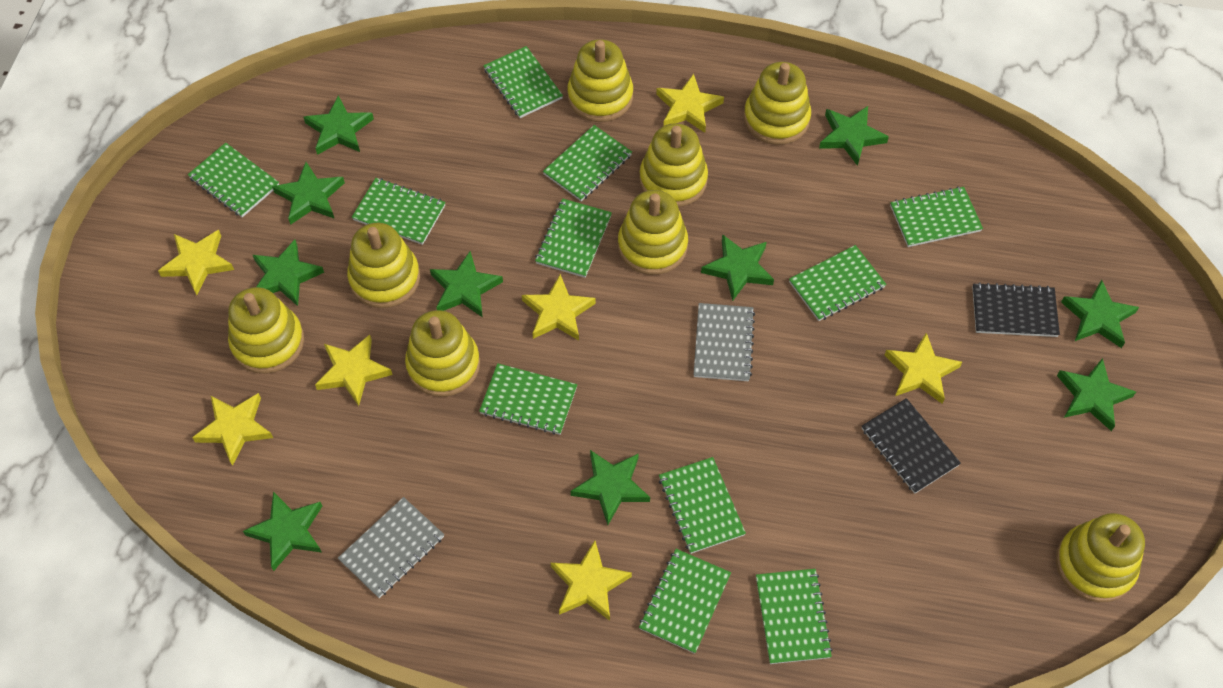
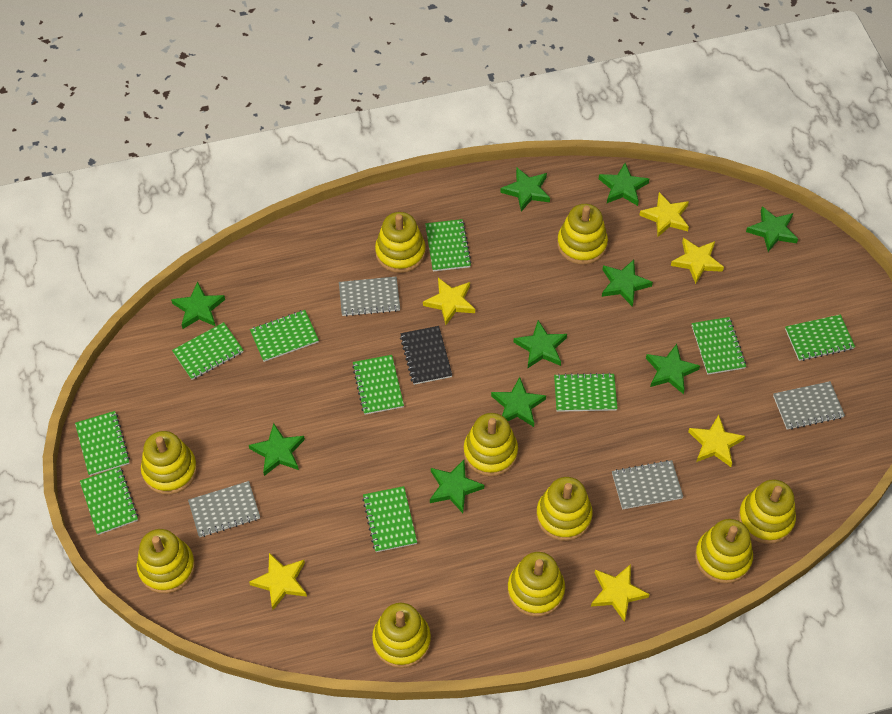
black notebook: 2 -> 1
green notebook: 11 -> 10
grey notebook: 2 -> 4
yellow stacking toy: 8 -> 10
yellow star: 7 -> 6

